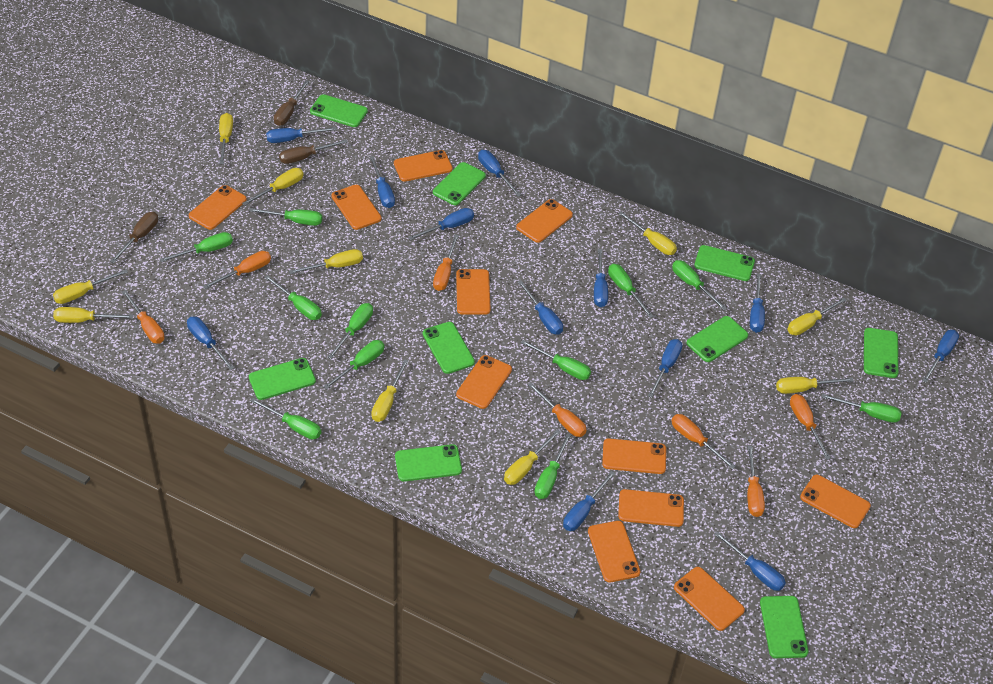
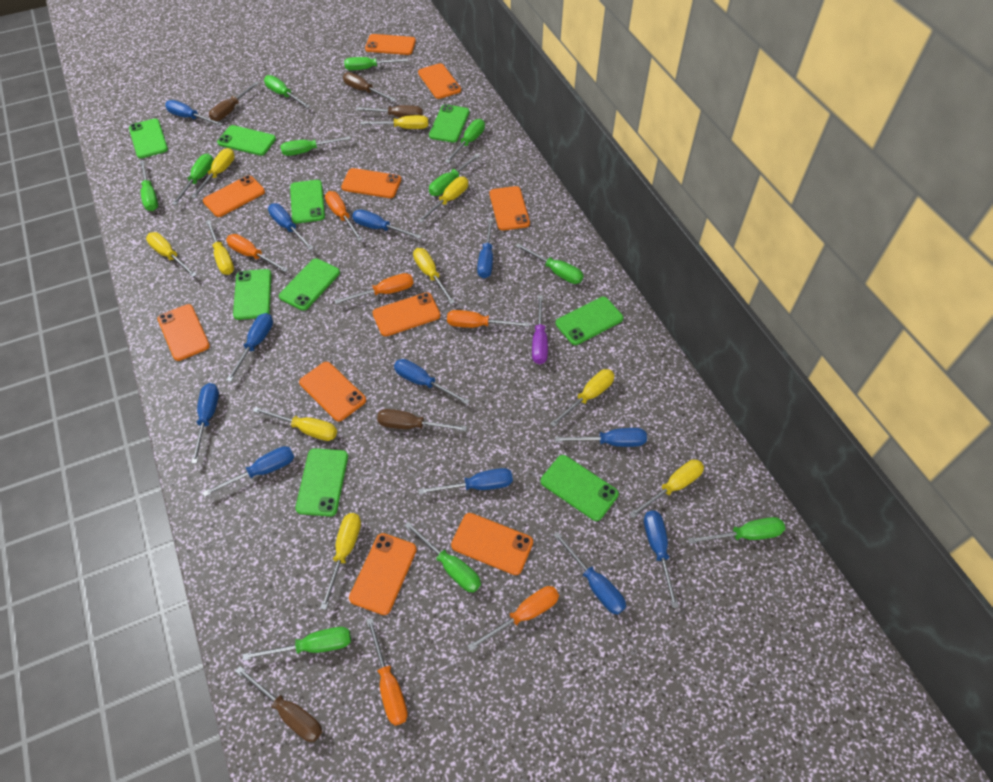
brown screwdriver: 3 -> 5
orange phone: 11 -> 10
orange screwdriver: 7 -> 6
purple screwdriver: 0 -> 1

